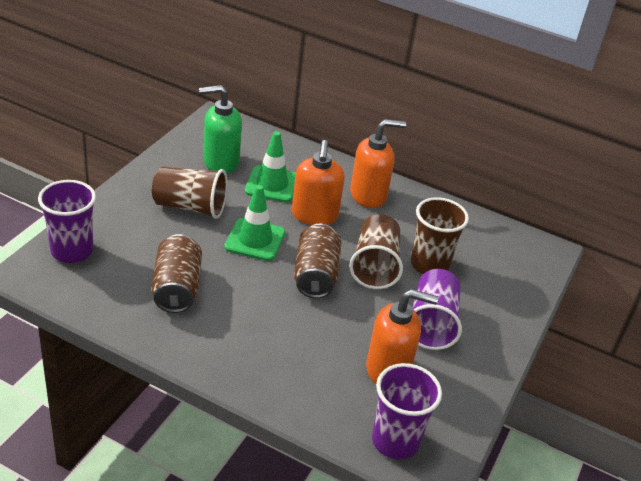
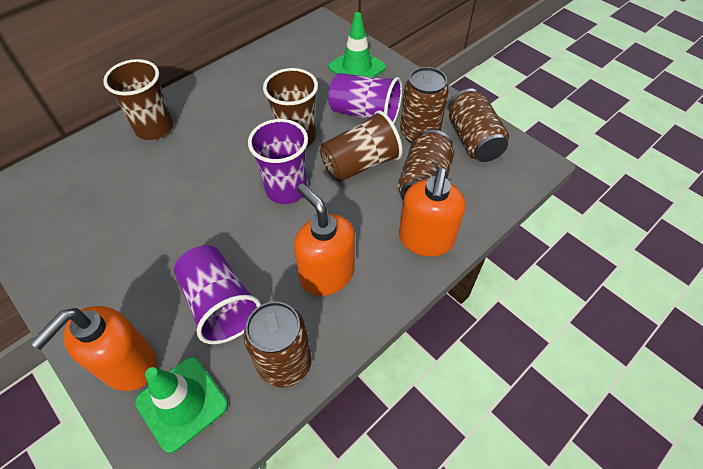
brown can: 2 -> 4
green soap dispenser: 1 -> 0

